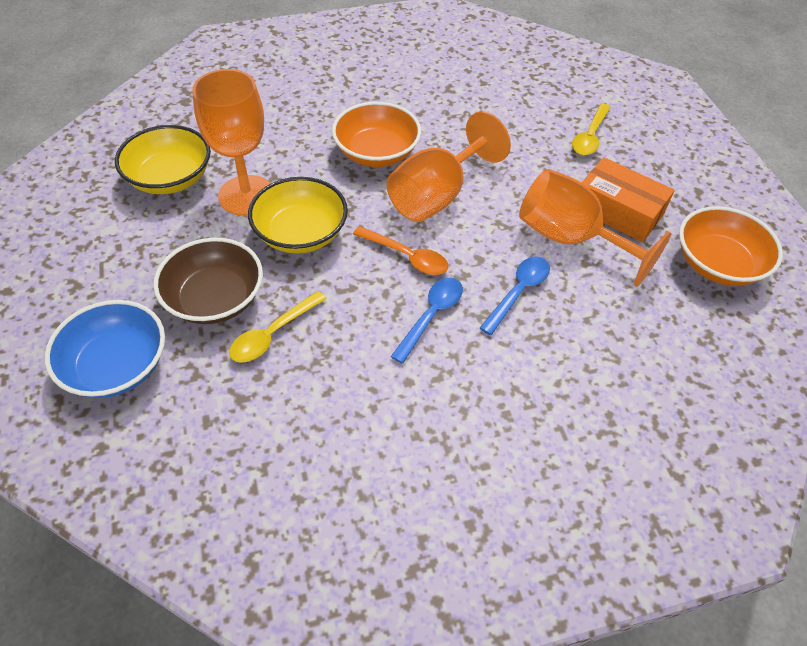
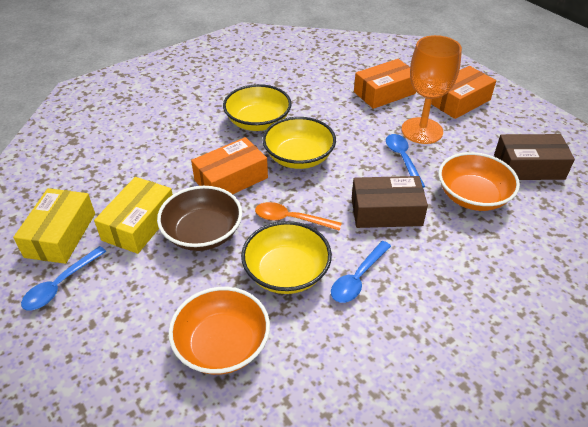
blue bowl: 1 -> 0
blue spoon: 2 -> 3
brown box: 0 -> 2
orange box: 1 -> 3
orange goblet: 3 -> 1
yellow bowl: 2 -> 3
yellow box: 0 -> 2
yellow spoon: 2 -> 0

